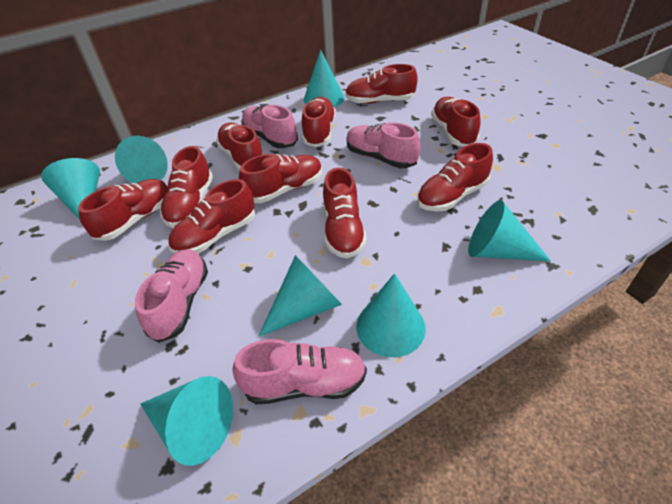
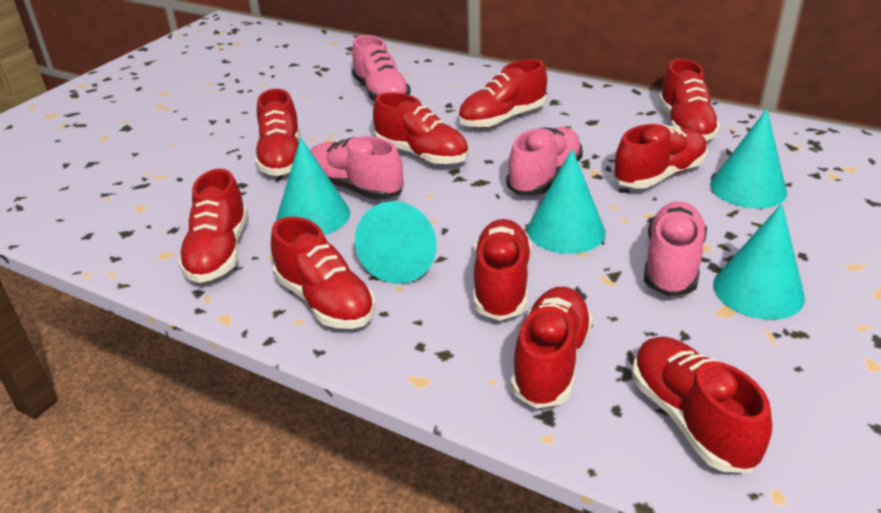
turquoise cone: 7 -> 5

